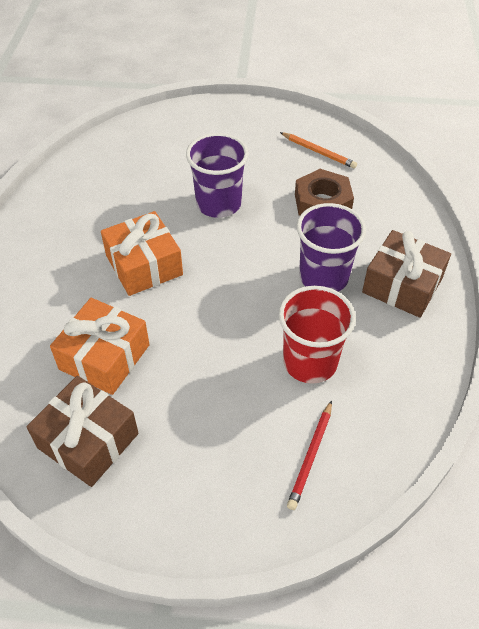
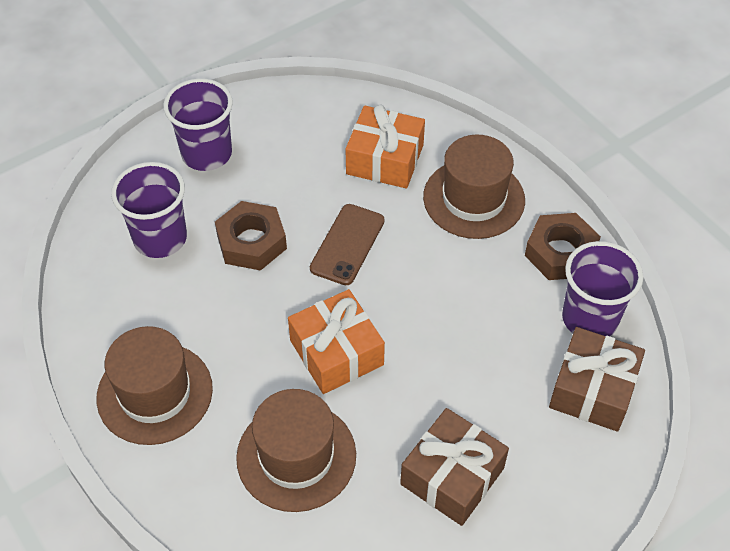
brown hat: 0 -> 3
brown nut: 1 -> 2
brown phone: 0 -> 1
orange pencil: 1 -> 0
purple cup: 2 -> 3
red cup: 1 -> 0
red pencil: 1 -> 0

